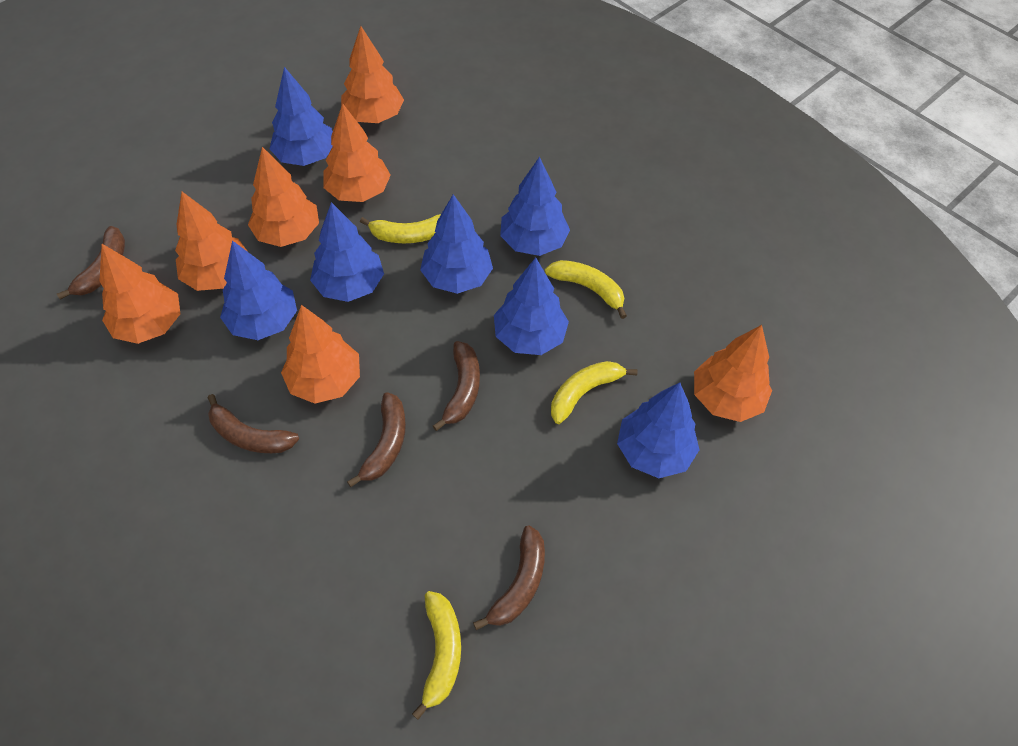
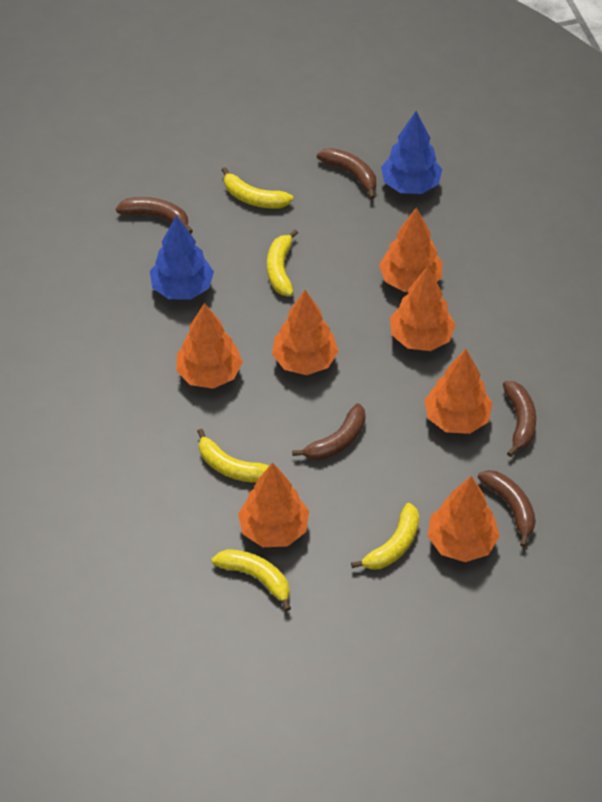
blue tree: 7 -> 2
yellow banana: 4 -> 5

